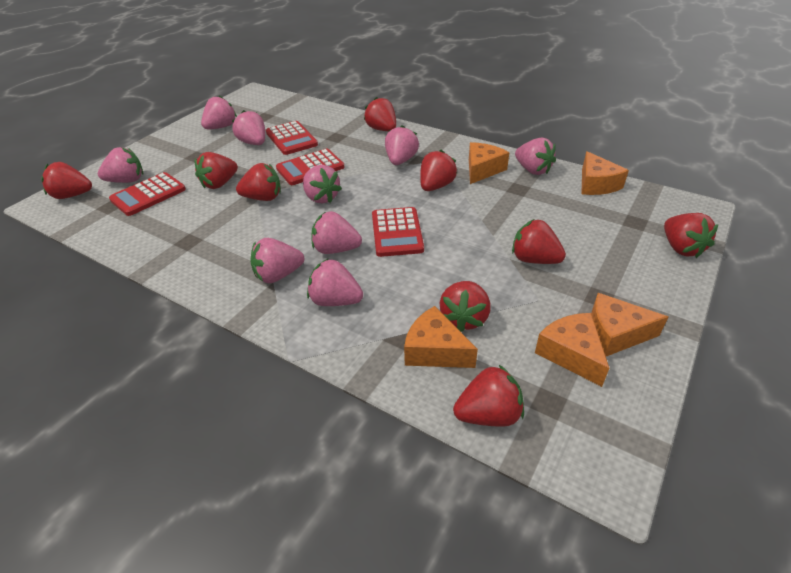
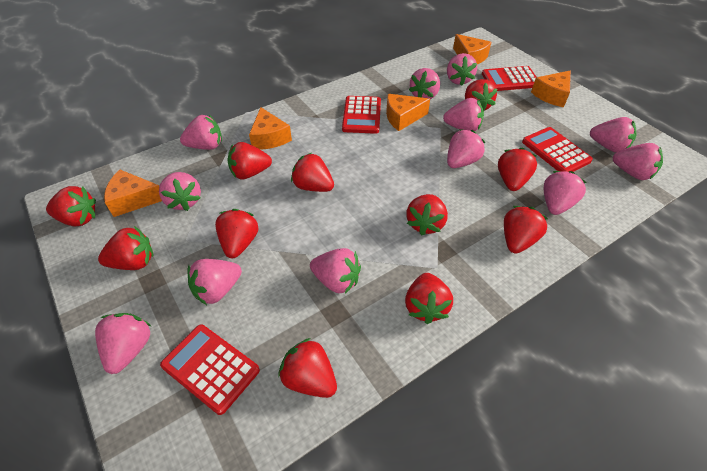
pink strawberry: 9 -> 12
red strawberry: 9 -> 11

